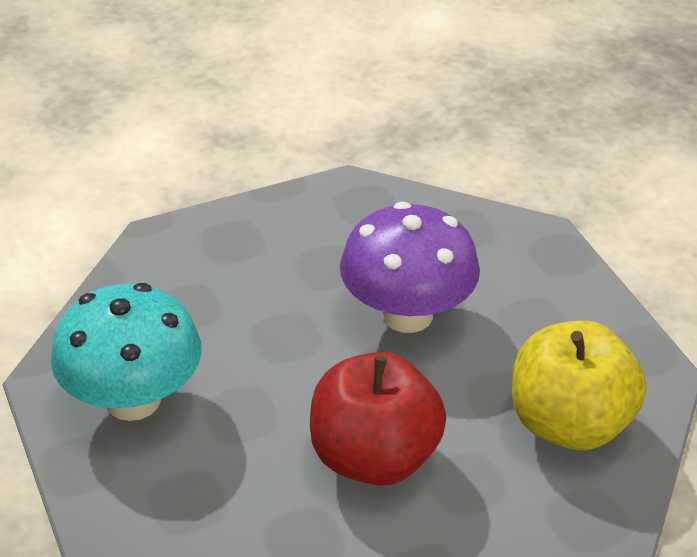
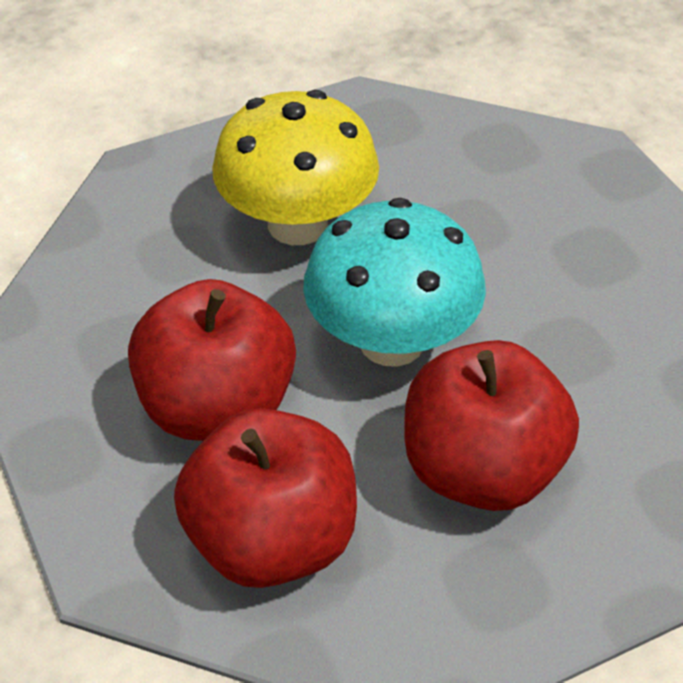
purple mushroom: 1 -> 0
red apple: 1 -> 3
yellow apple: 1 -> 0
yellow mushroom: 0 -> 1

